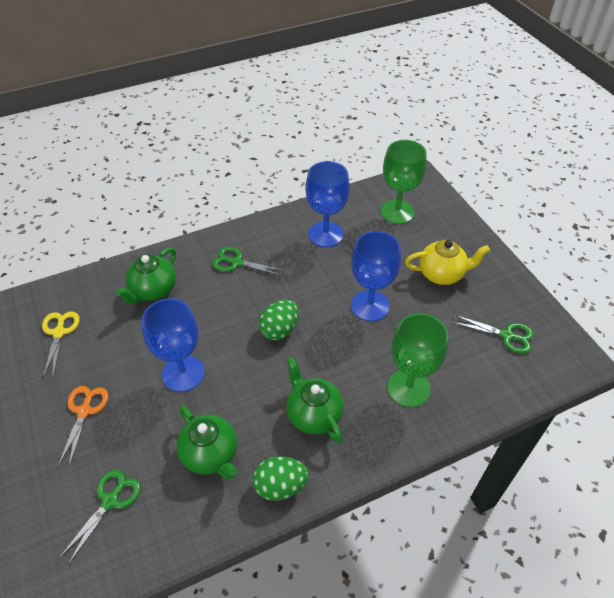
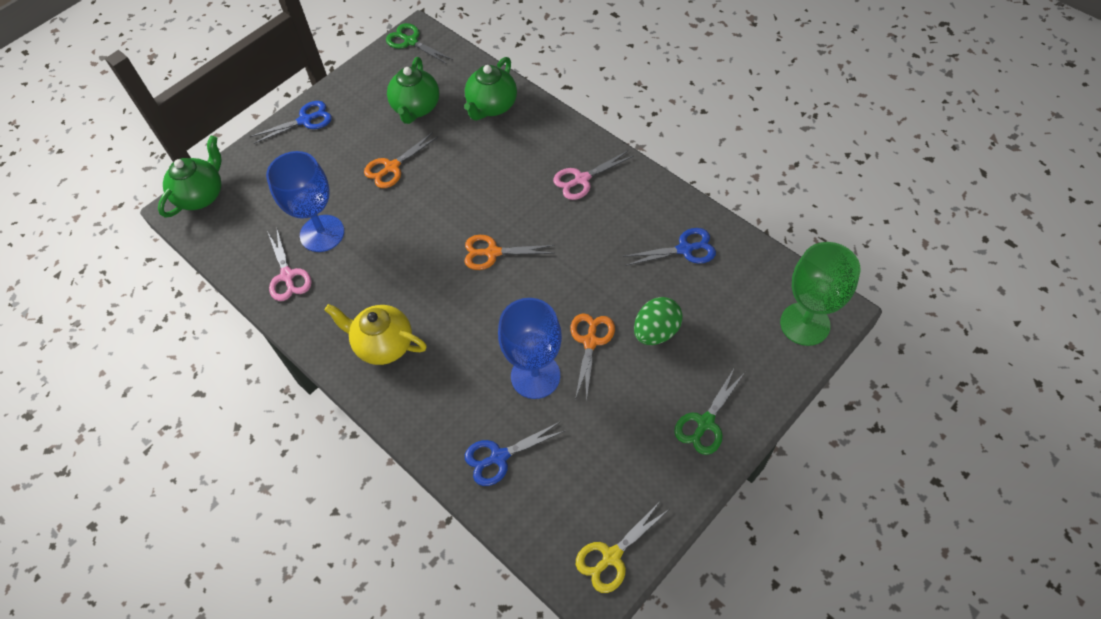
blue goblet: 3 -> 2
blue scissors: 0 -> 3
green egg: 2 -> 1
green goblet: 2 -> 1
green scissors: 3 -> 2
orange scissors: 1 -> 3
pink scissors: 0 -> 2

